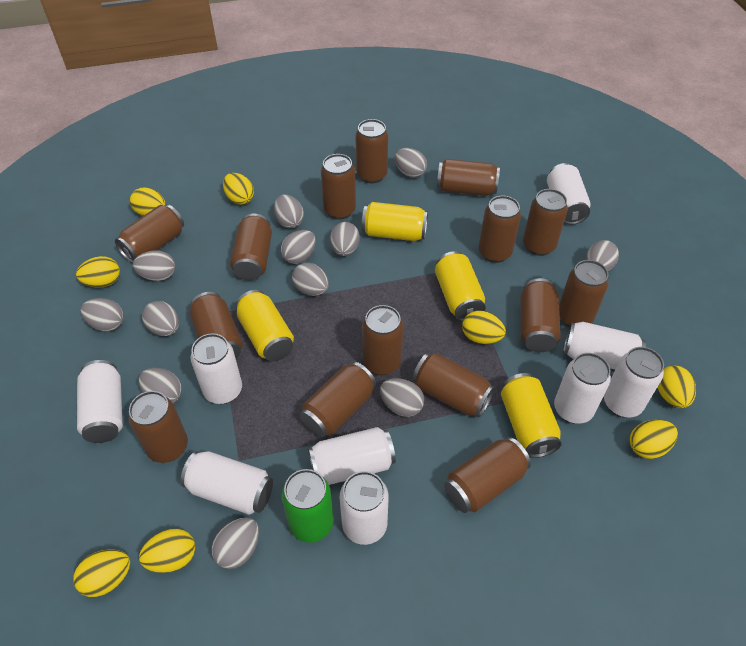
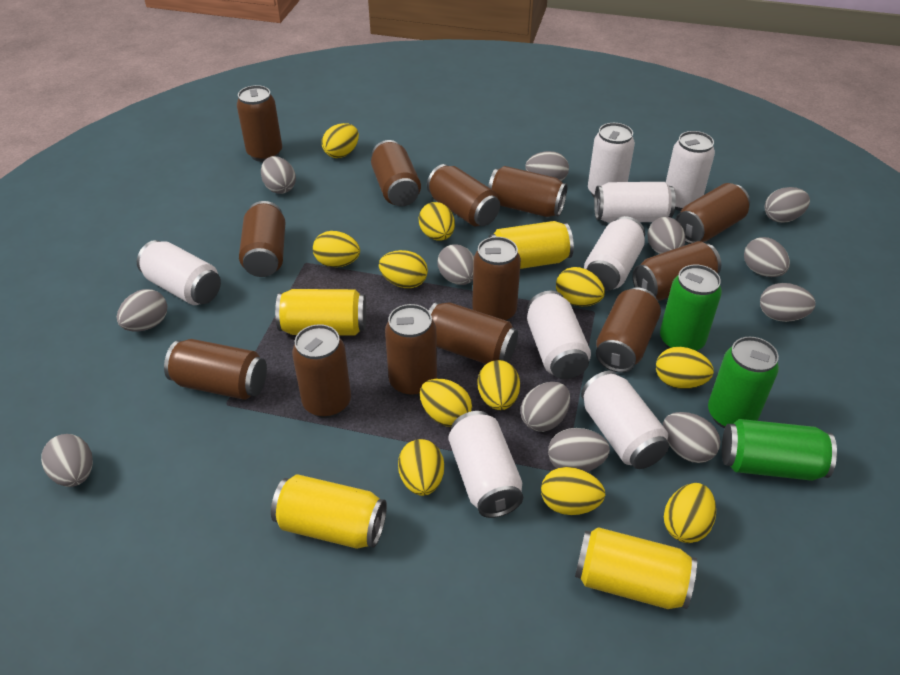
brown can: 15 -> 13
green can: 1 -> 3
white can: 9 -> 8
yellow egg: 8 -> 11

